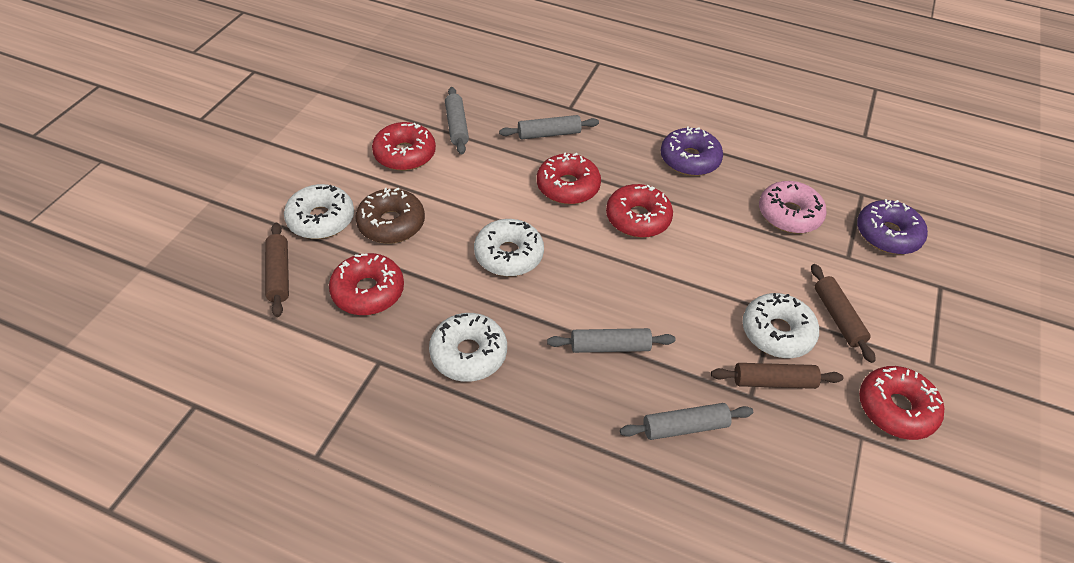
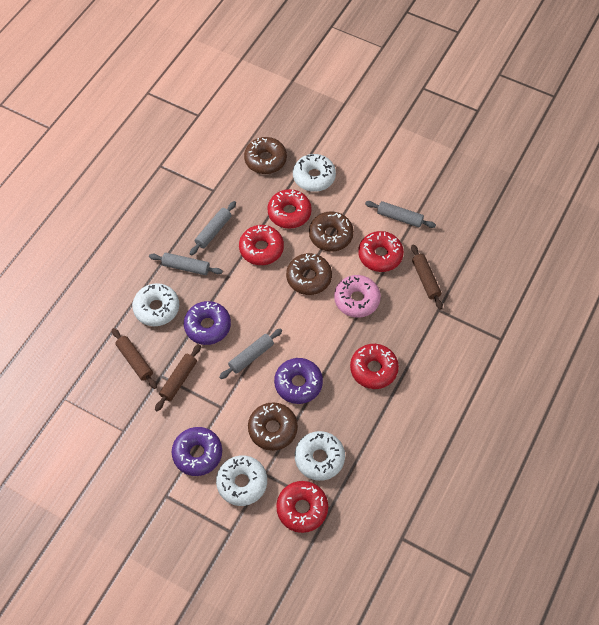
brown donut: 1 -> 4
purple donut: 2 -> 3

